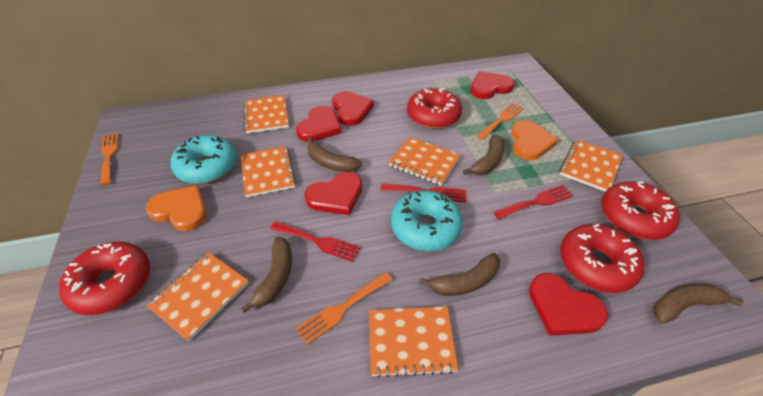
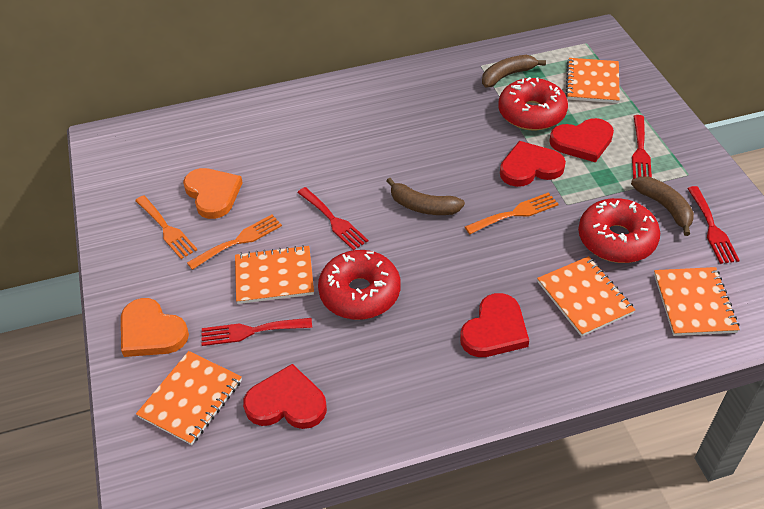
brown banana: 5 -> 3
orange notebook: 6 -> 5
red donut: 4 -> 3
red fork: 3 -> 4
red heart: 5 -> 4
turquoise donut: 2 -> 0

